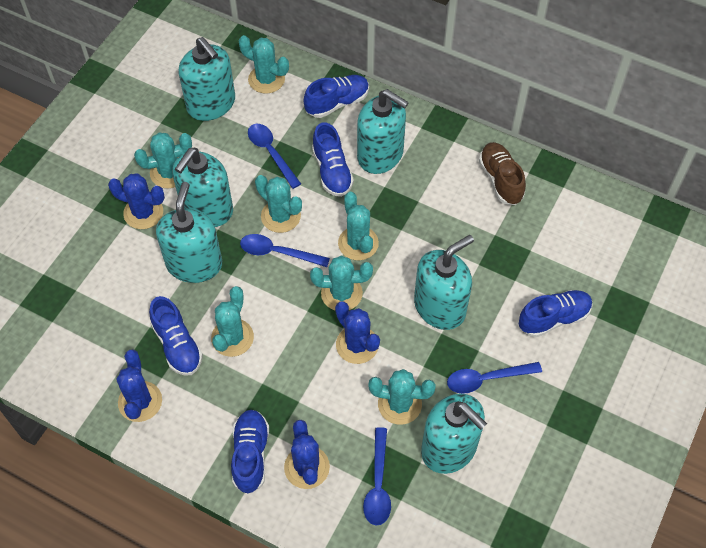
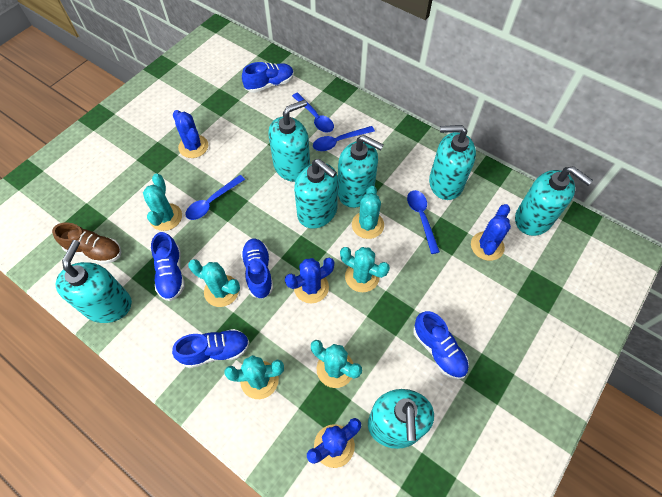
turquoise cactus: 7 -> 6
turquoise soap dispenser: 6 -> 7

